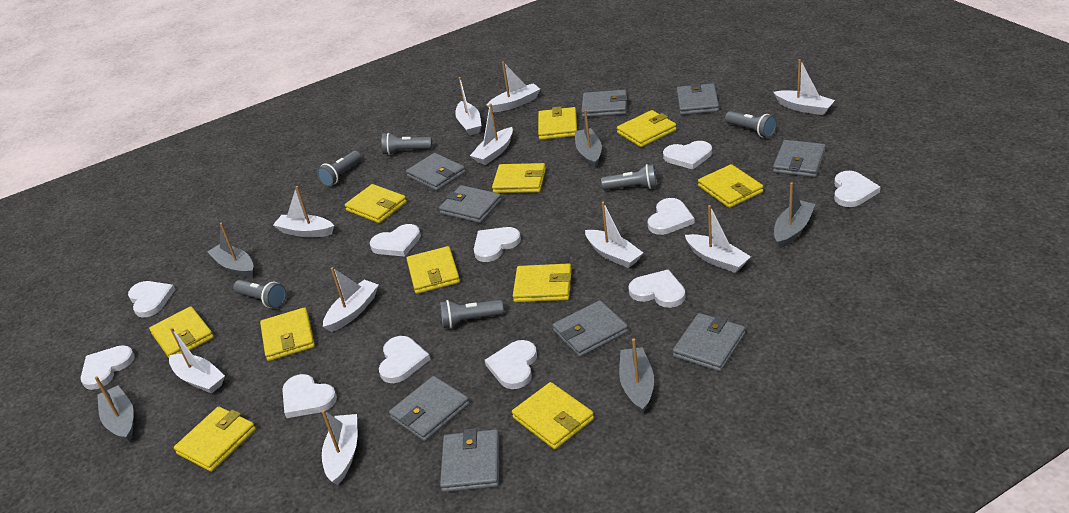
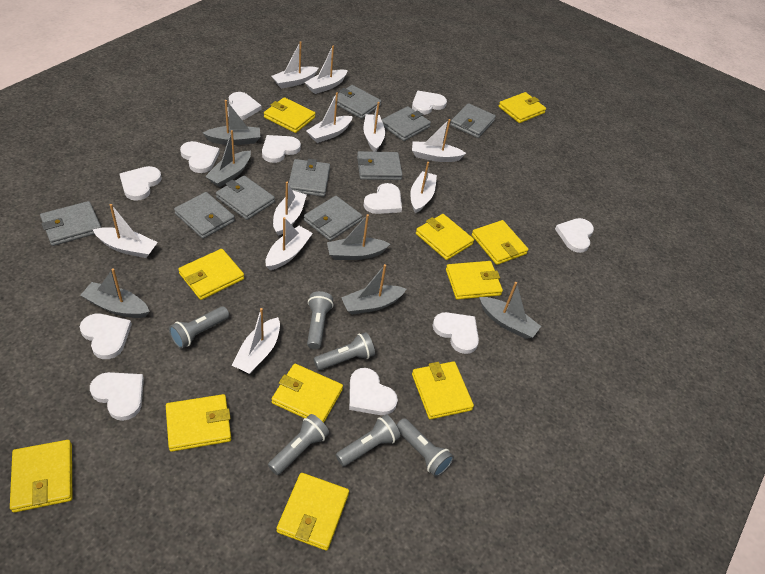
grey boat: 5 -> 6

